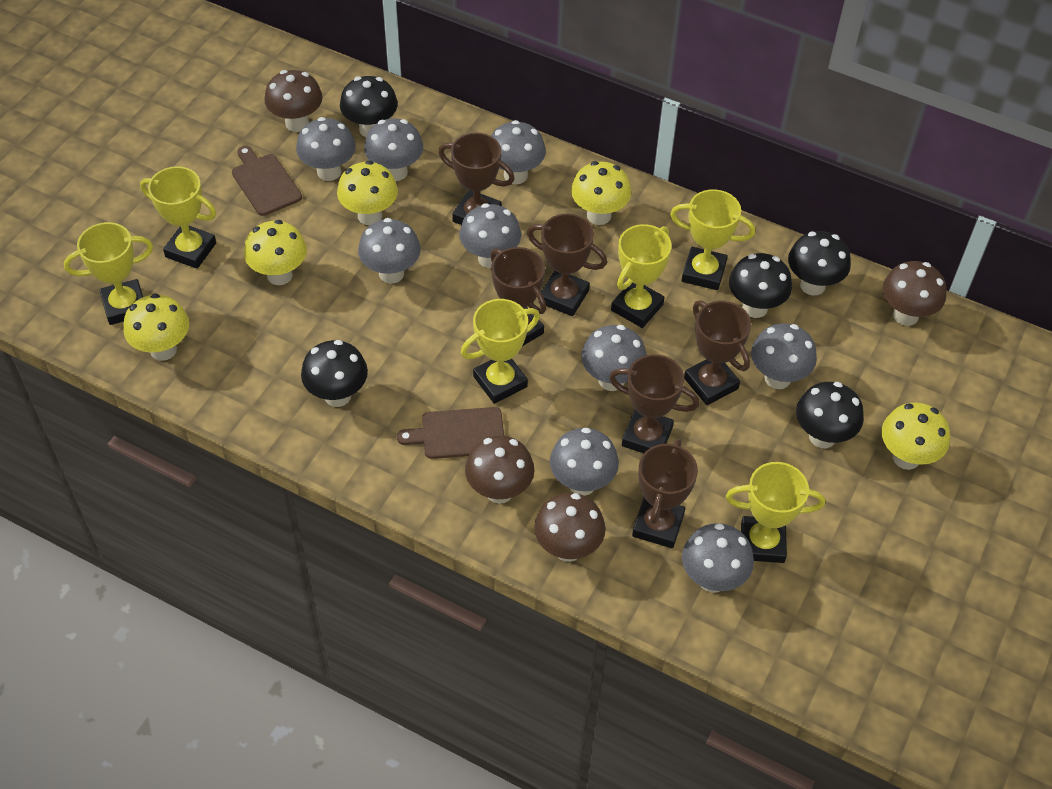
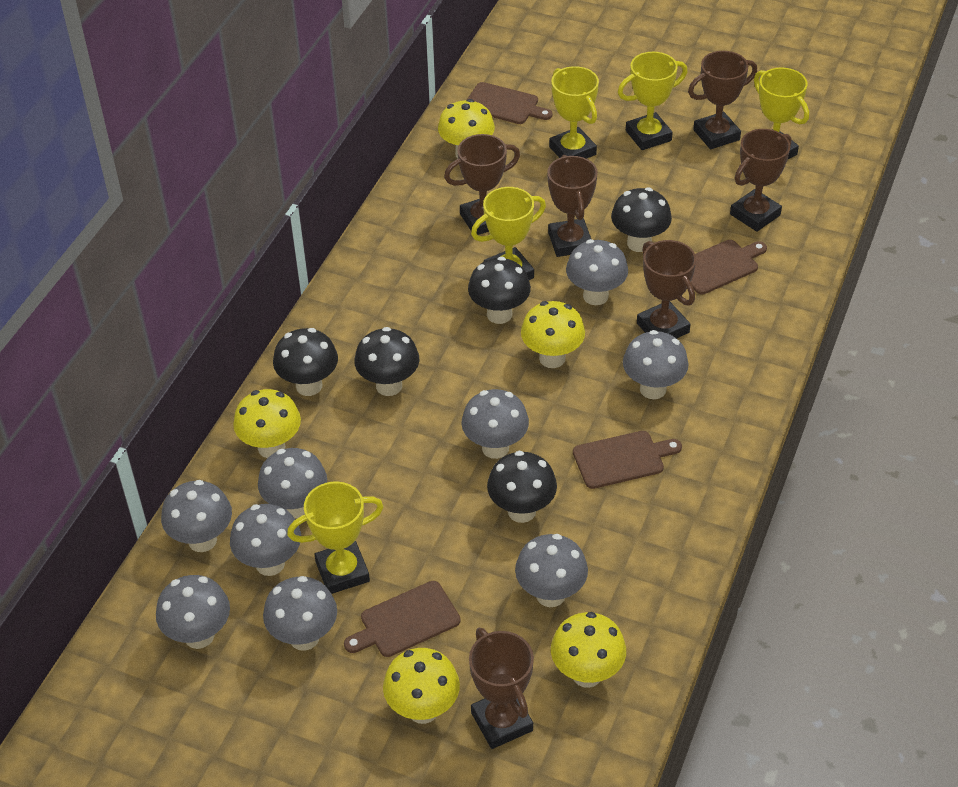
brown cutting board: 2 -> 4
brown mushroom: 4 -> 0
yellow trophy: 6 -> 5

